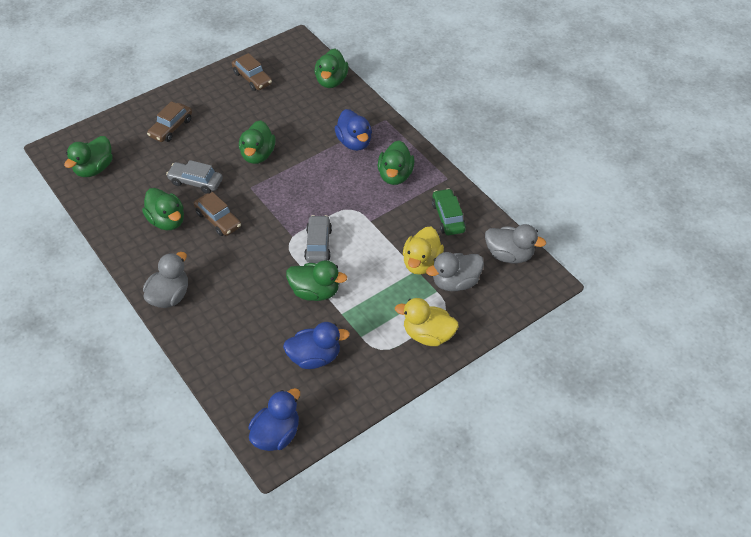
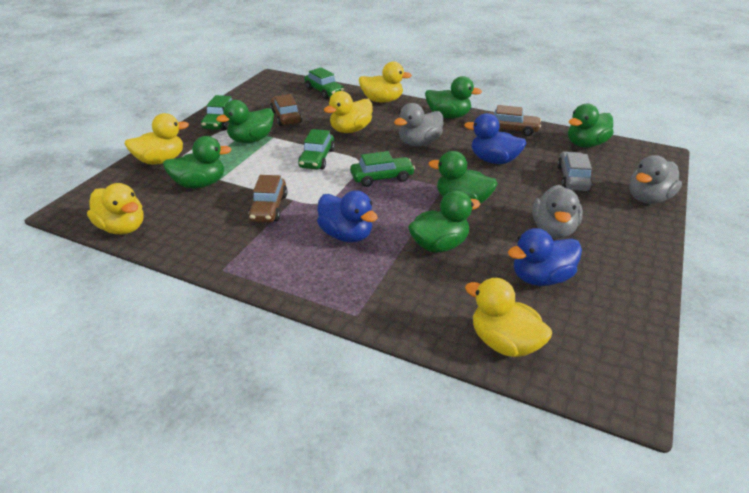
green car: 1 -> 4
grey car: 2 -> 1
yellow duck: 2 -> 5

